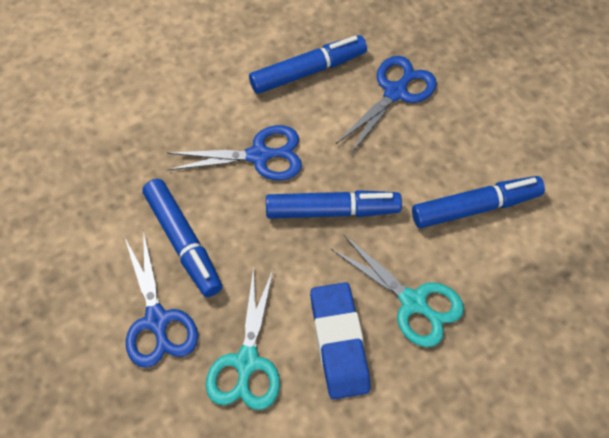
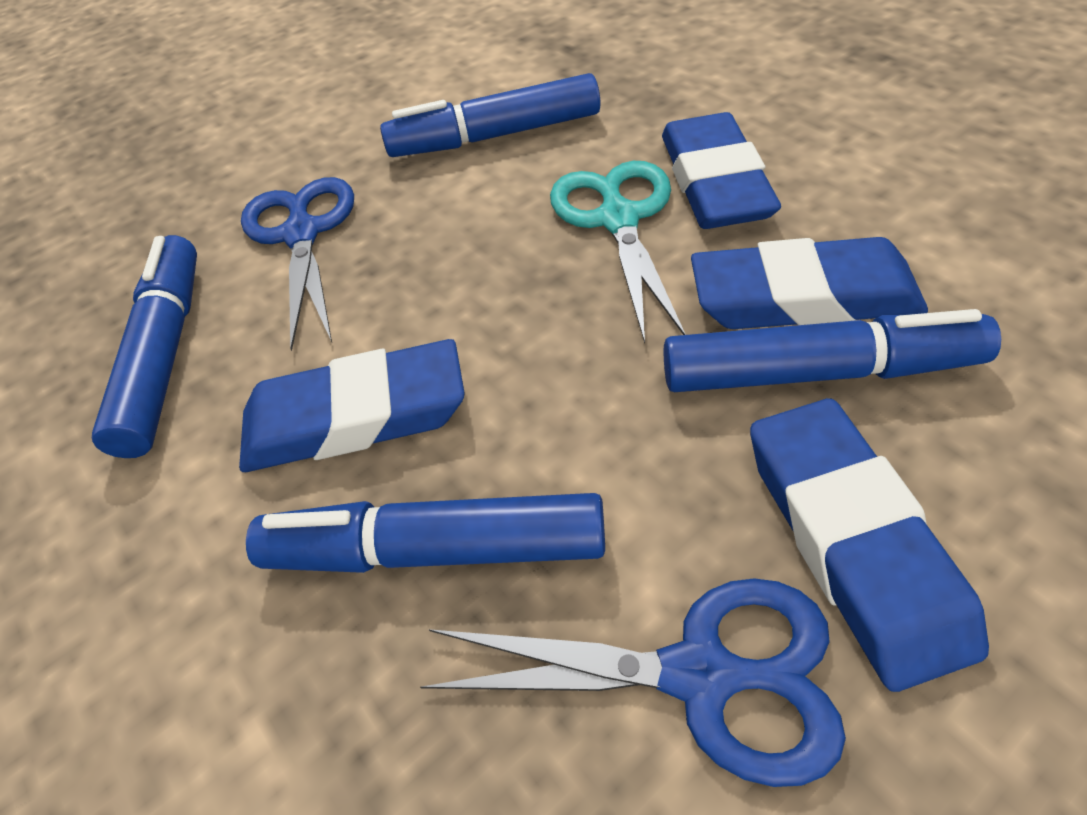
blue eraser: 1 -> 4
blue scissors: 3 -> 2
turquoise scissors: 2 -> 1

